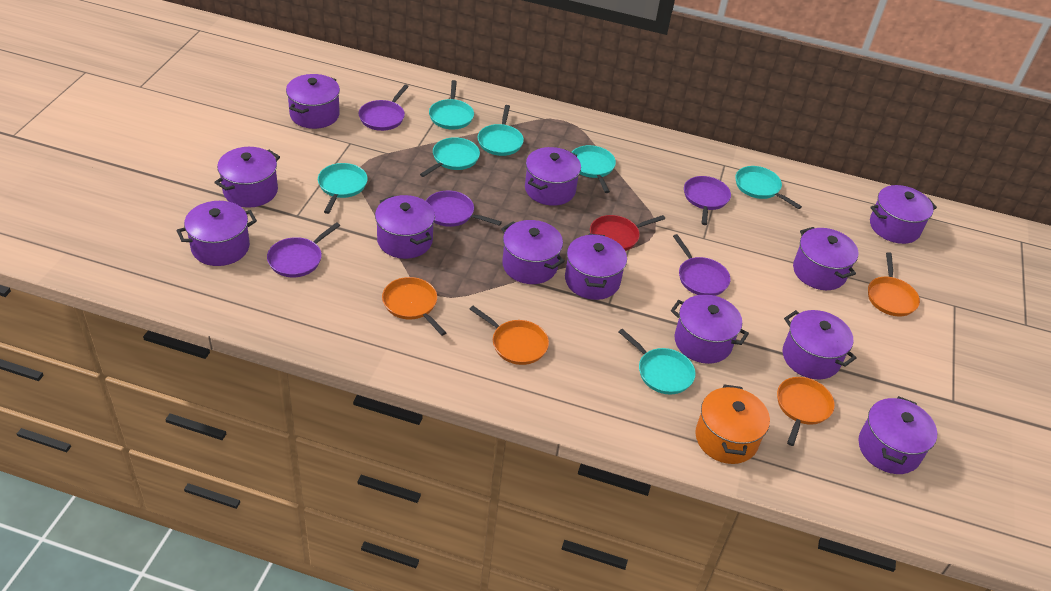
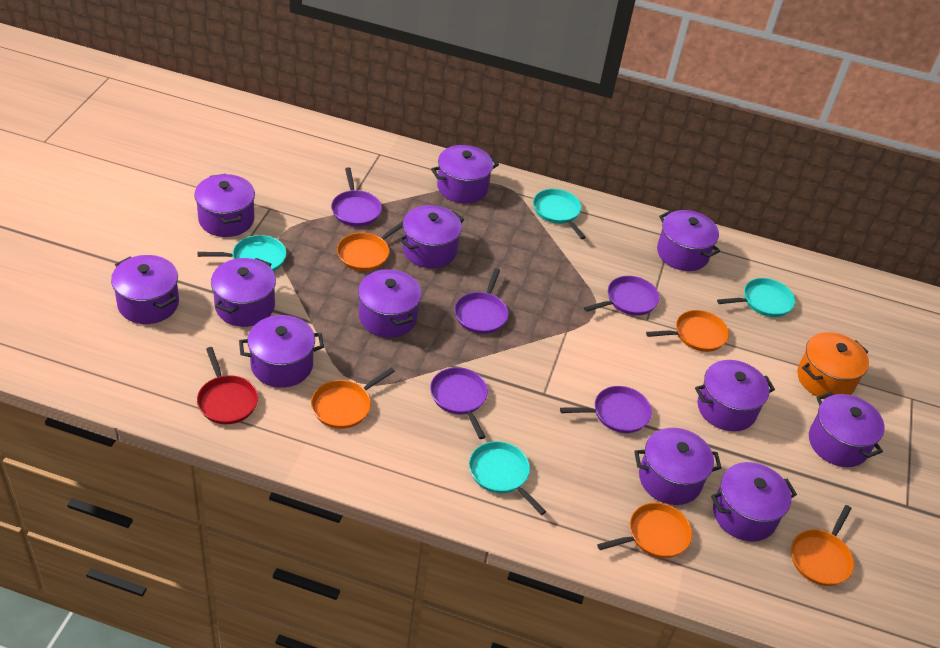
orange pan: 4 -> 5
turquoise pan: 7 -> 4

